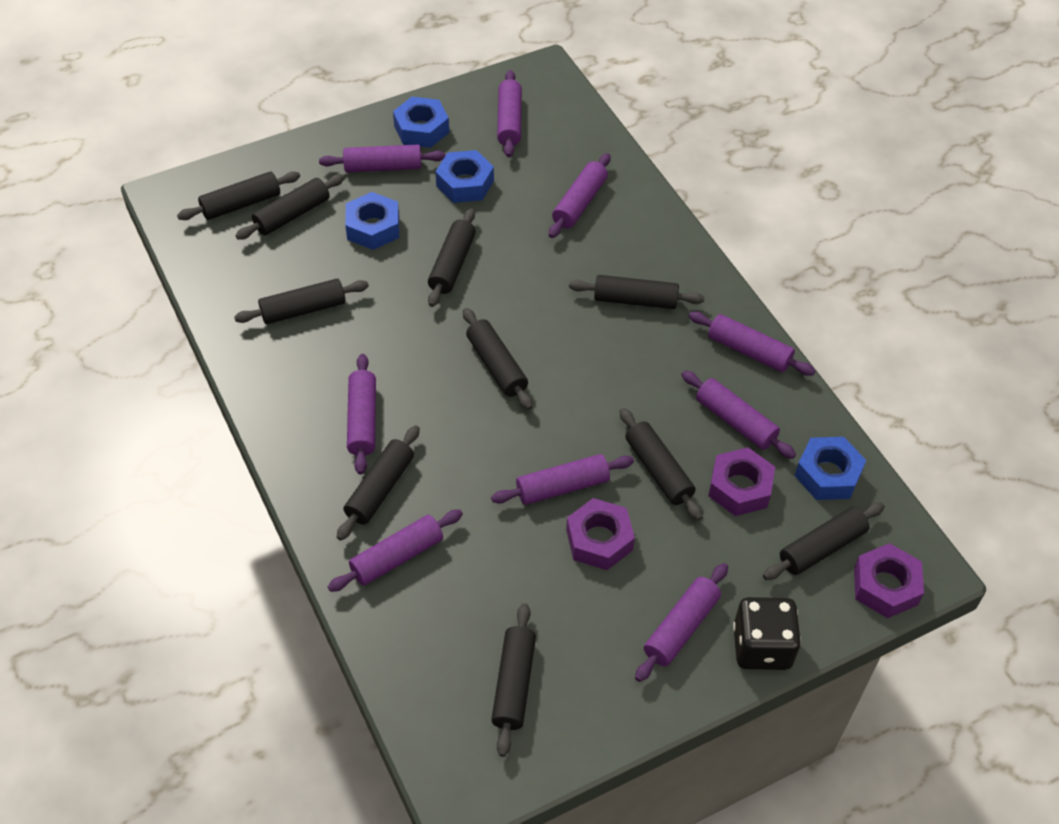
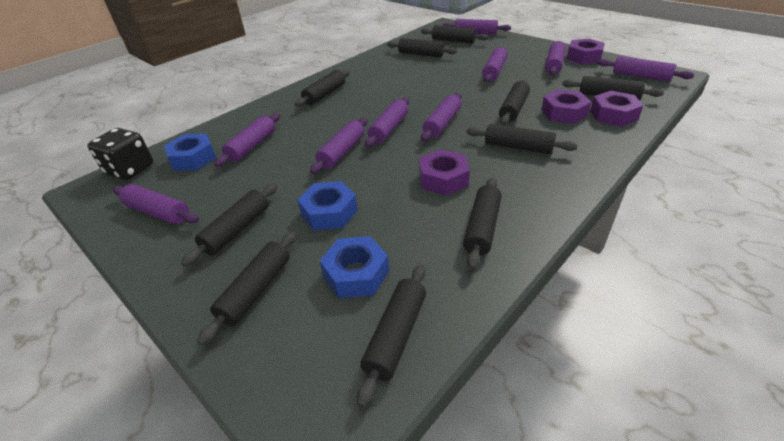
blue nut: 4 -> 3
purple nut: 3 -> 4

